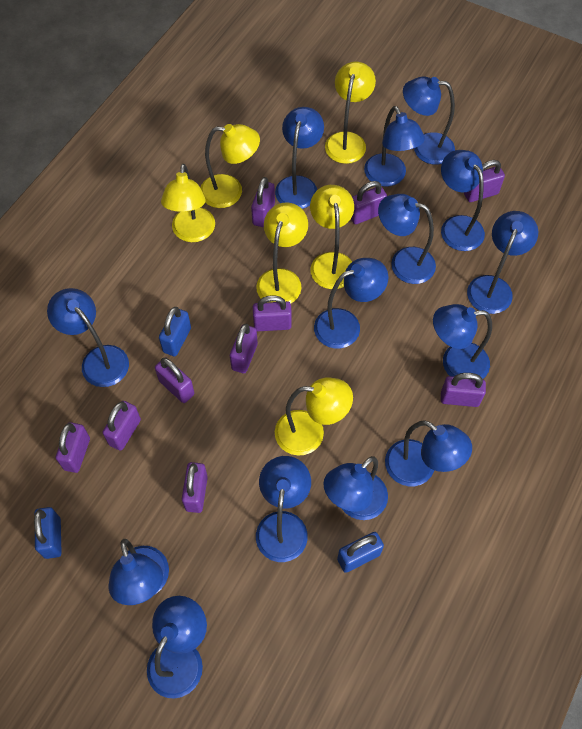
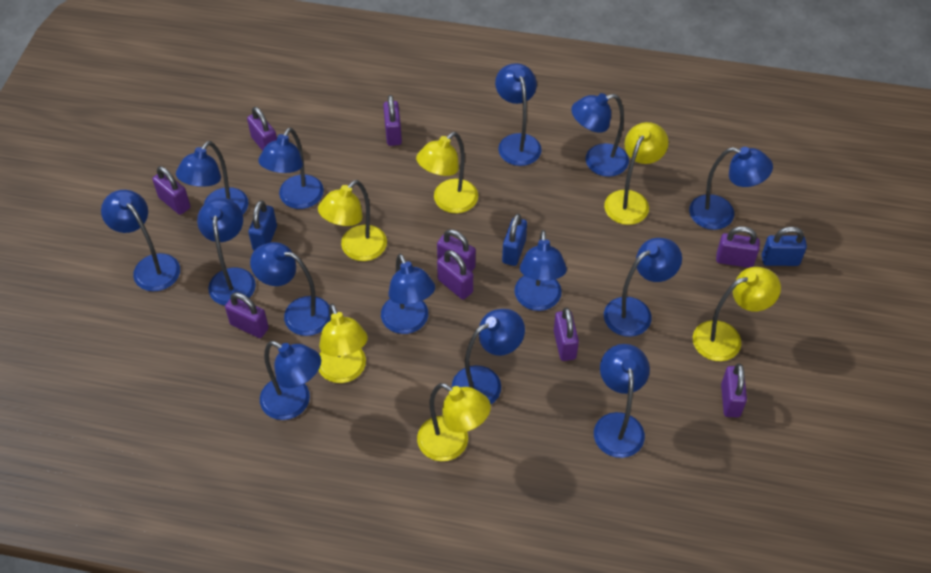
purple padlock: 10 -> 9

